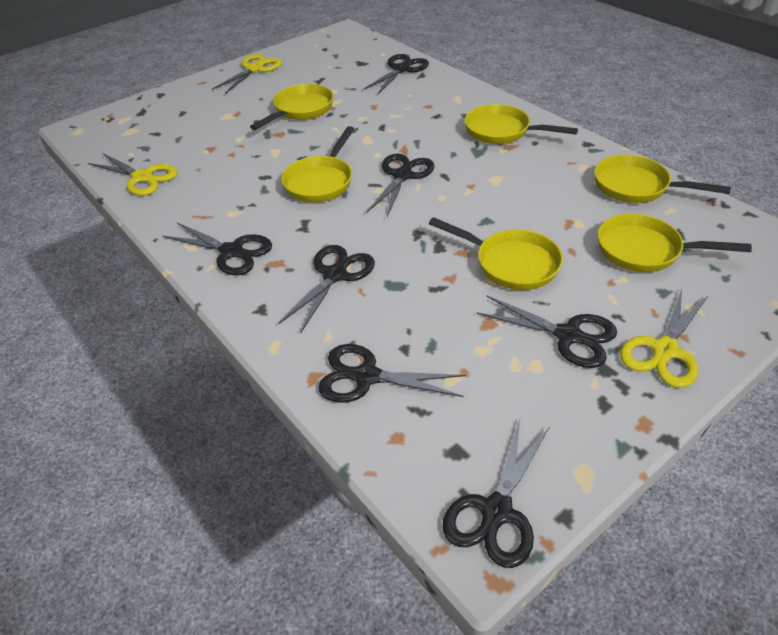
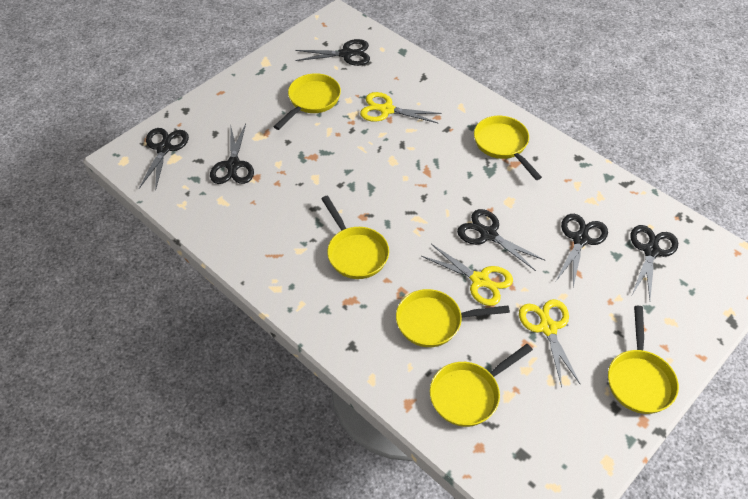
black scissors: 7 -> 6

